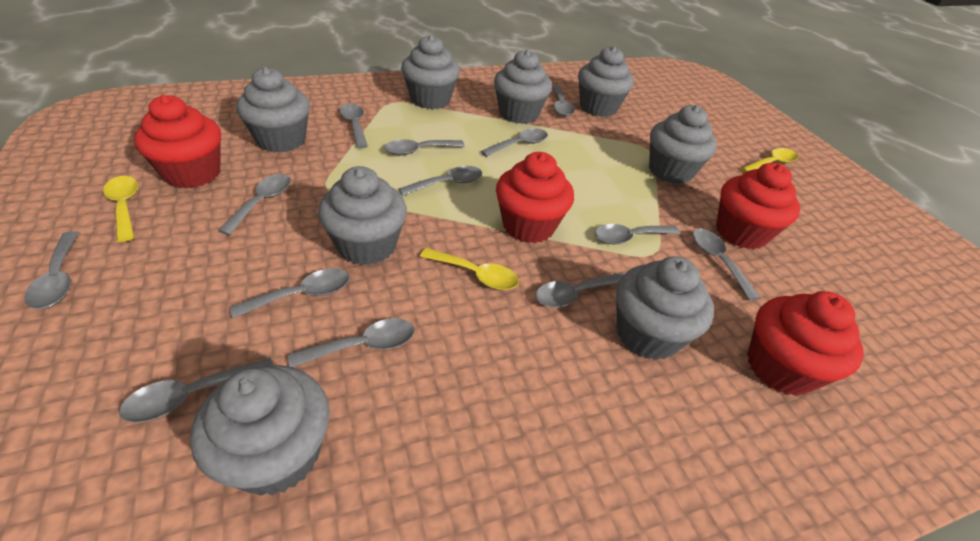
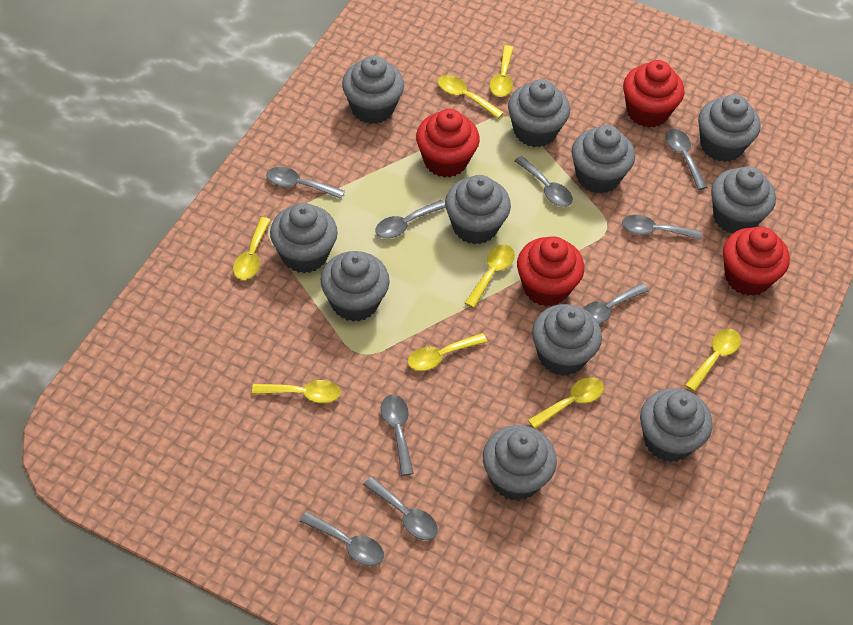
grey cupcake: 8 -> 11
grey spoon: 13 -> 9
yellow spoon: 3 -> 8

